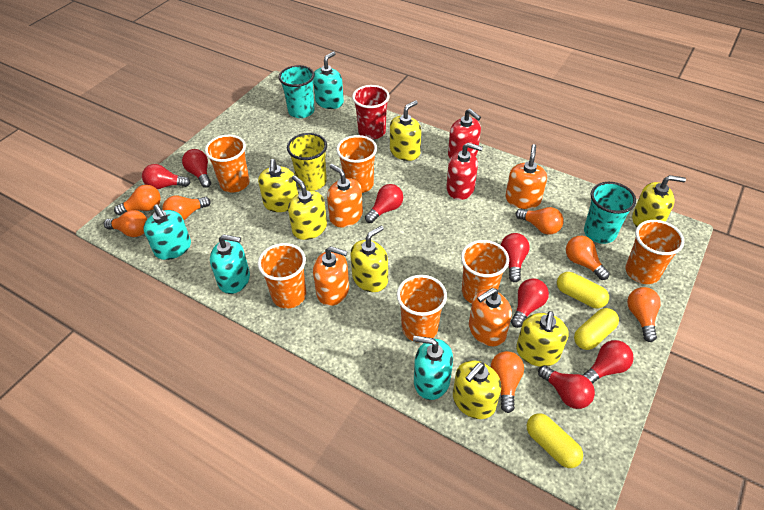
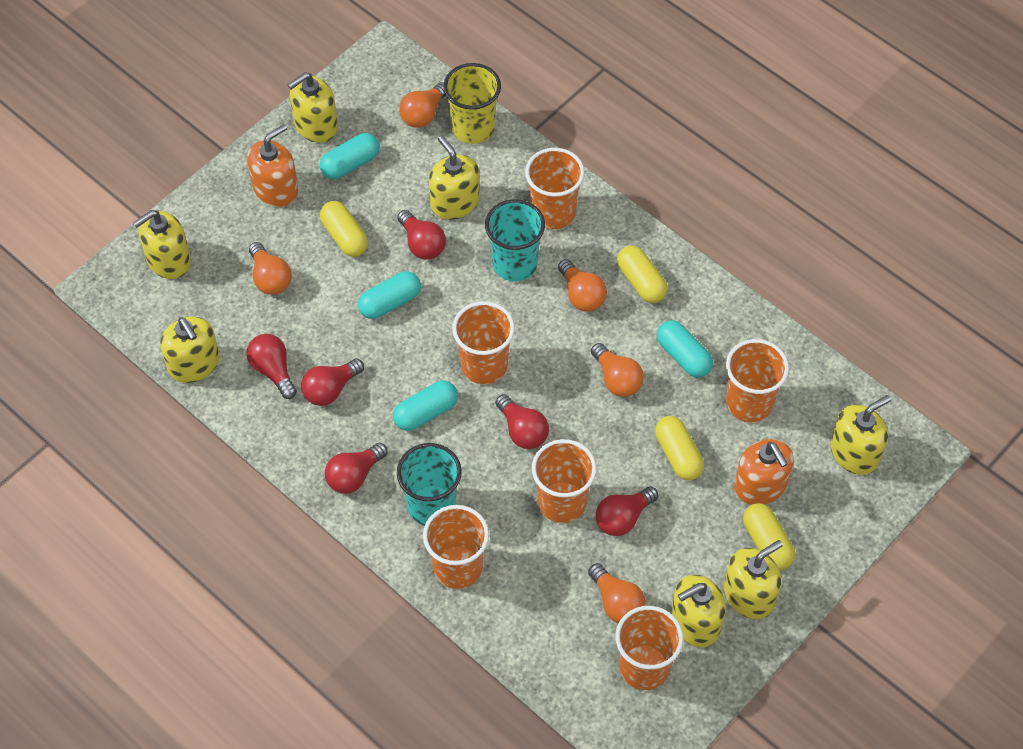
orange light bulb: 7 -> 5
orange soap dispenser: 4 -> 2
red cup: 1 -> 0
red light bulb: 7 -> 6
red soap dispenser: 2 -> 0
turquoise capsule: 0 -> 4
turquoise soap dispenser: 4 -> 0
yellow capsule: 3 -> 4

